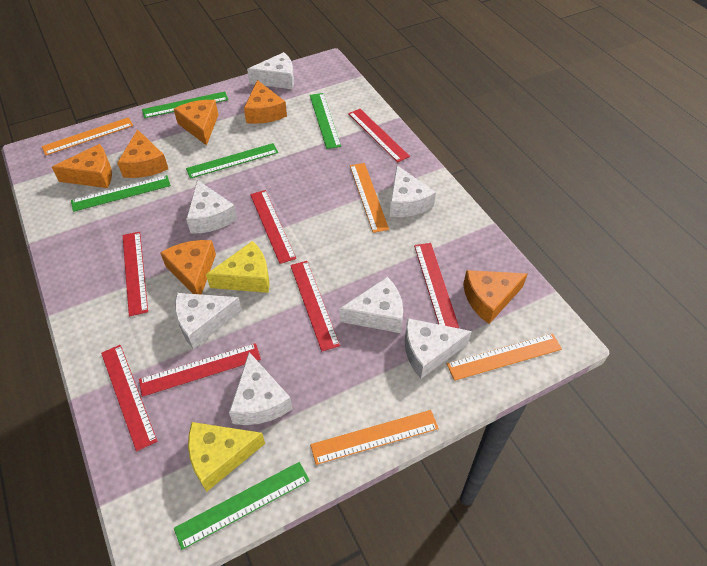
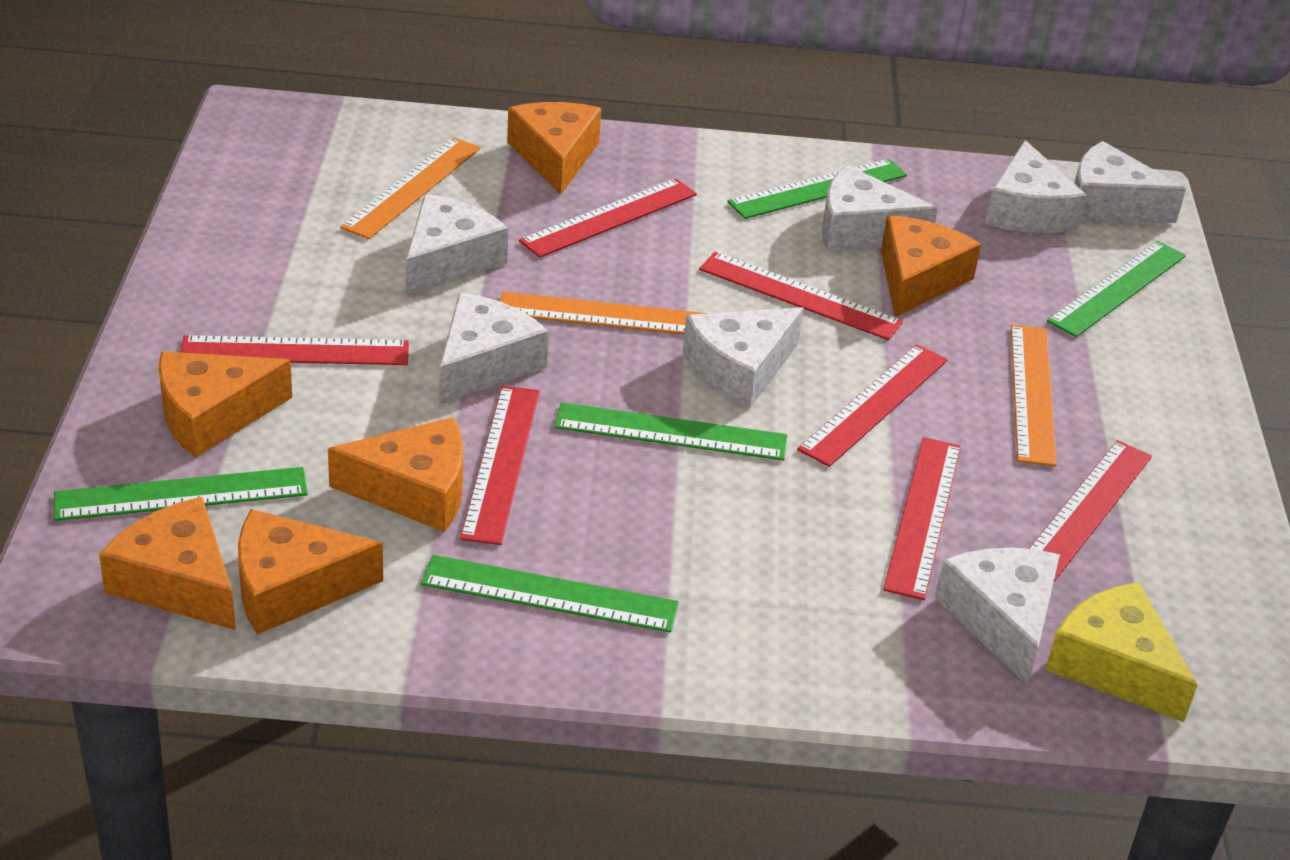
orange ruler: 4 -> 3
yellow cheese: 2 -> 1

